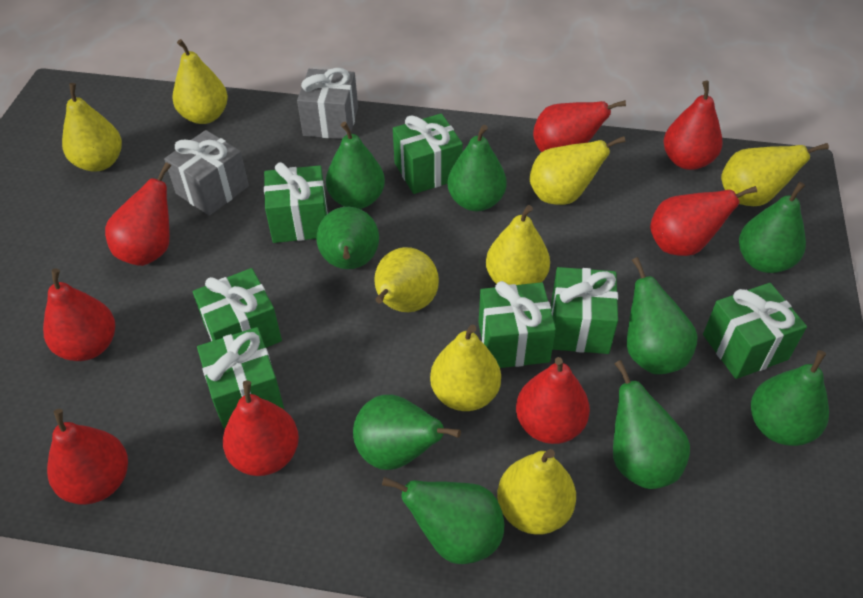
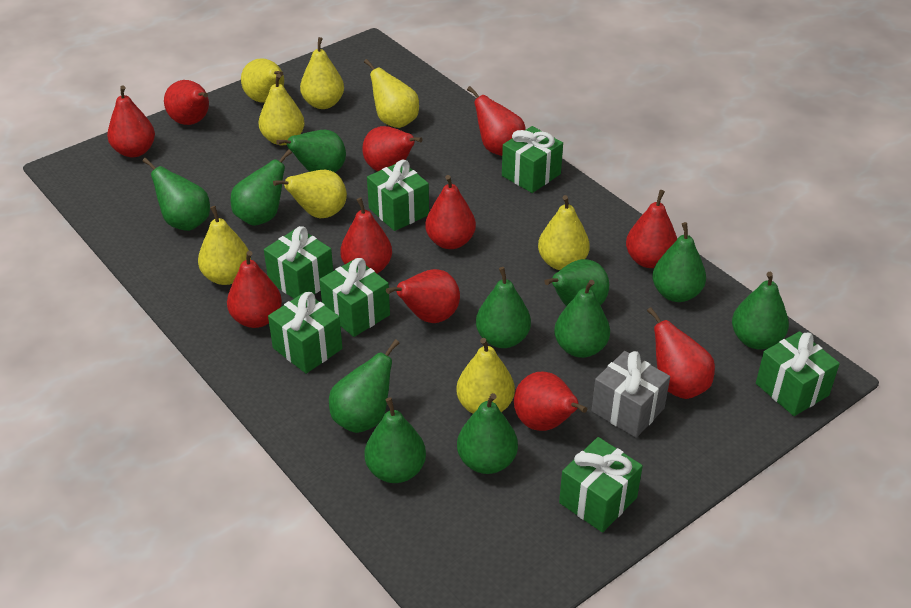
green pear: 9 -> 11
grey gift: 2 -> 1
red pear: 8 -> 11

